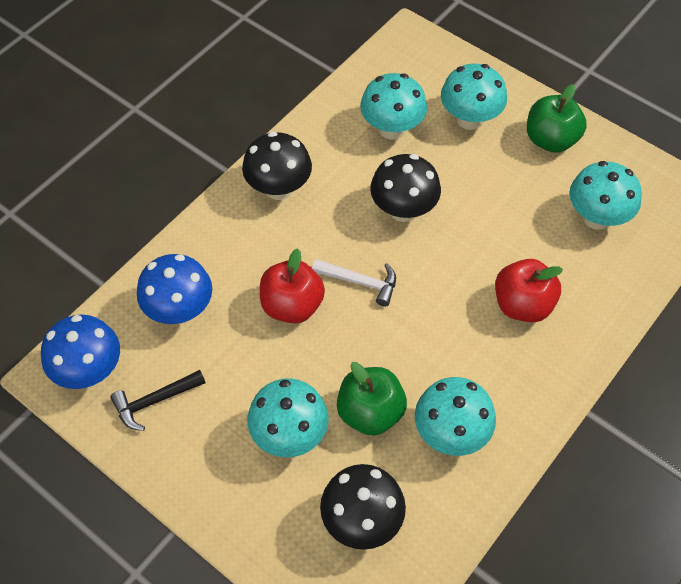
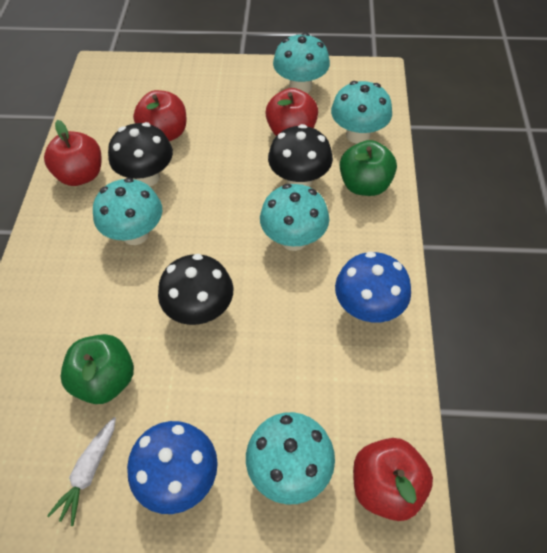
black hammer: 1 -> 0
red apple: 2 -> 4
white carrot: 0 -> 1
white hammer: 1 -> 0

